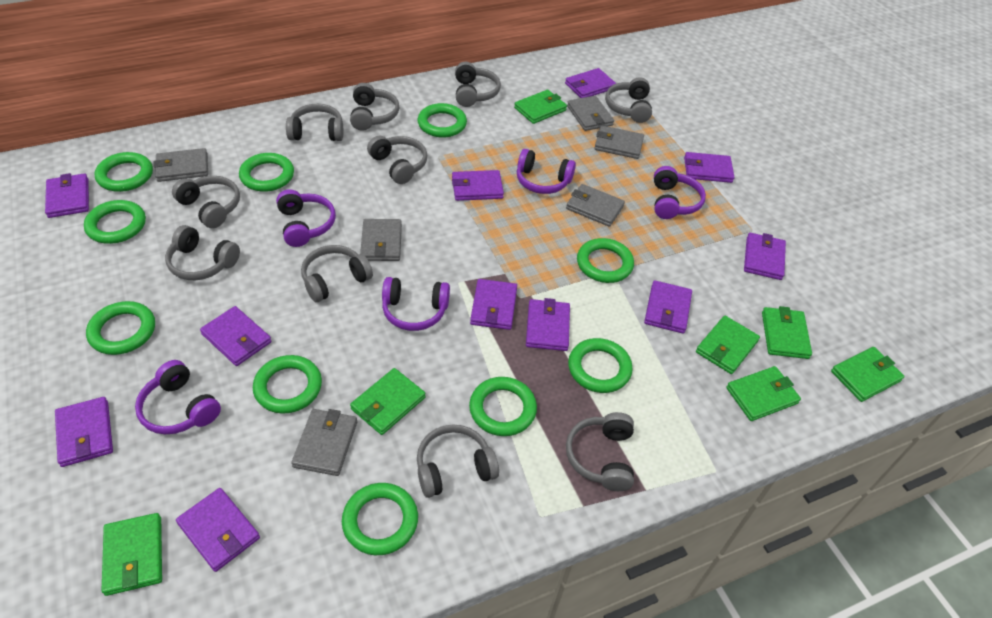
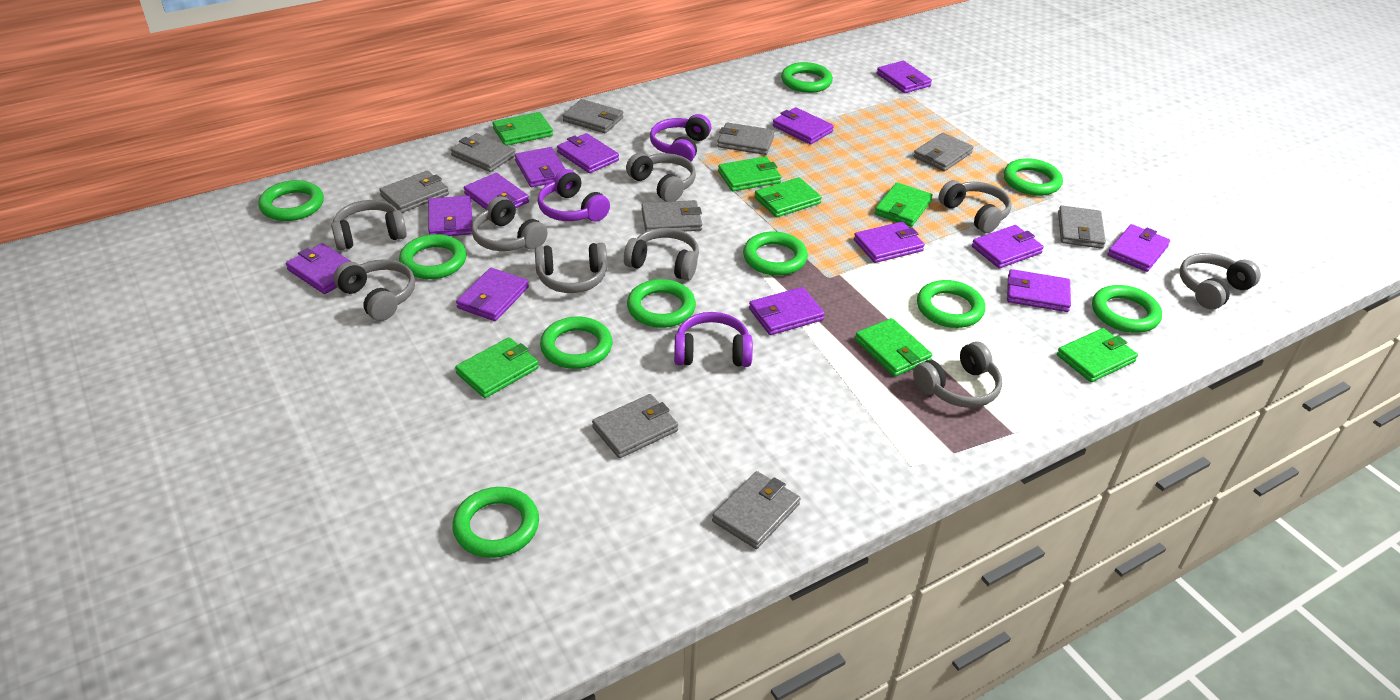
grey headphones: 10 -> 9
grey wallet: 6 -> 9
purple headphones: 5 -> 3
purple wallet: 11 -> 13

